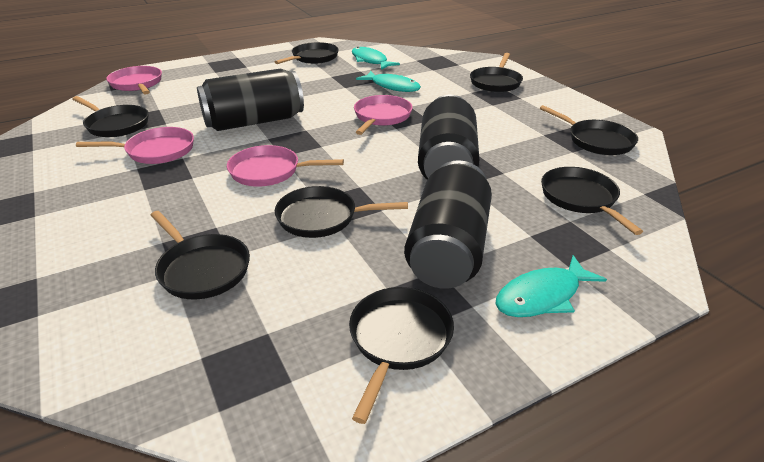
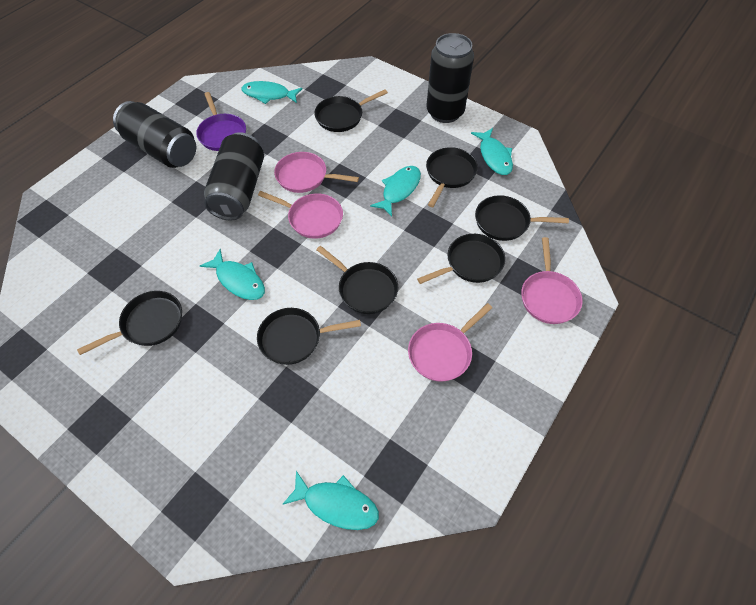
black pan: 8 -> 7
purple pan: 0 -> 1
turquoise fish: 3 -> 5

